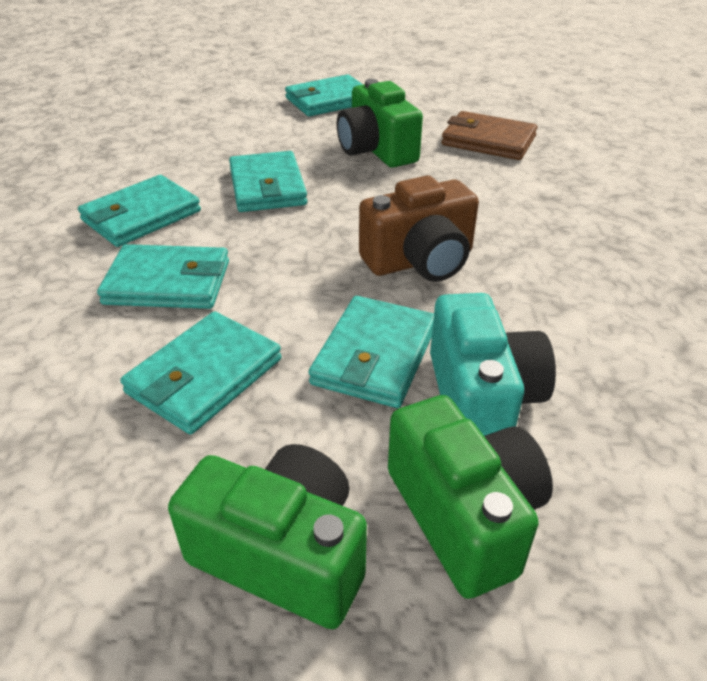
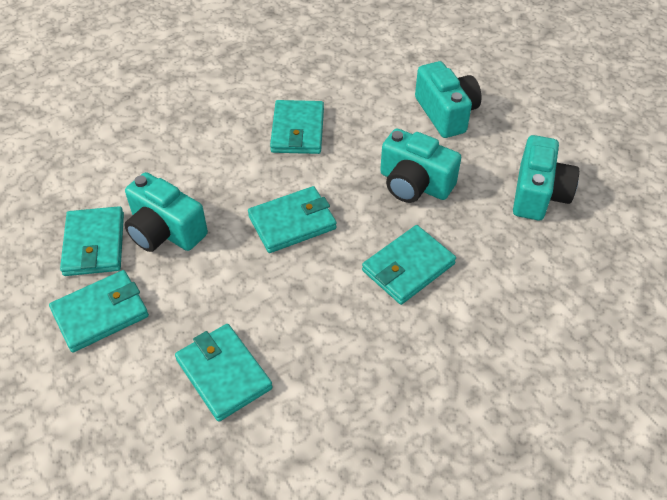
brown camera: 1 -> 0
brown wallet: 1 -> 0
green camera: 3 -> 0
turquoise camera: 1 -> 4

